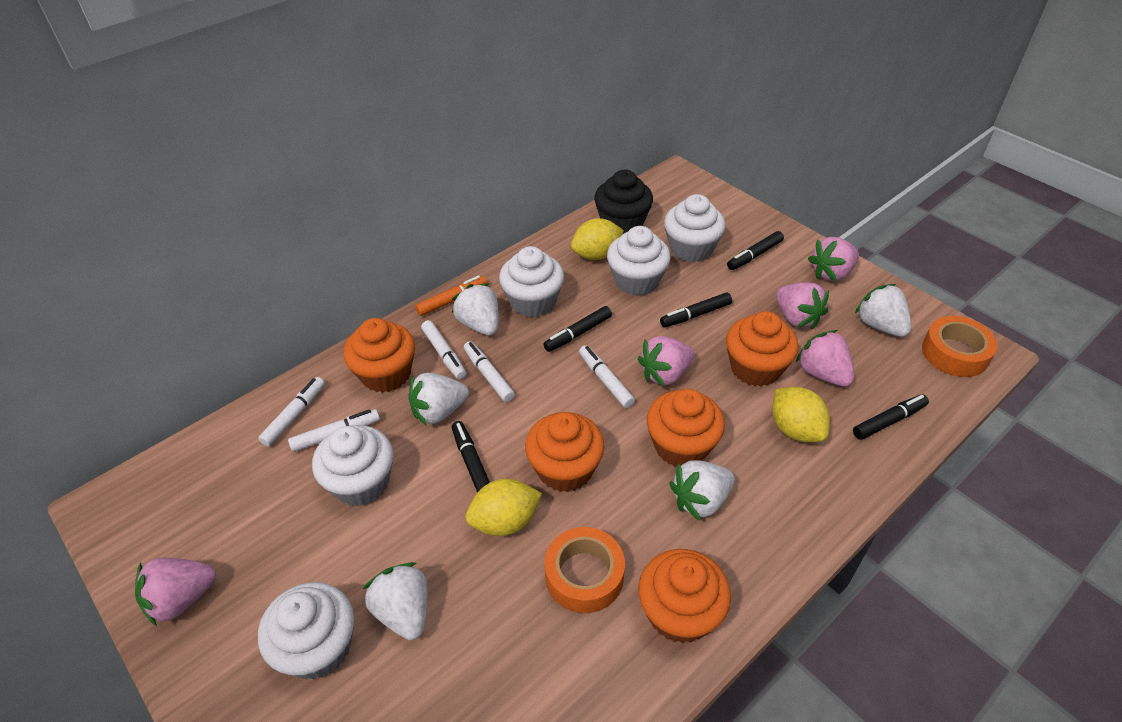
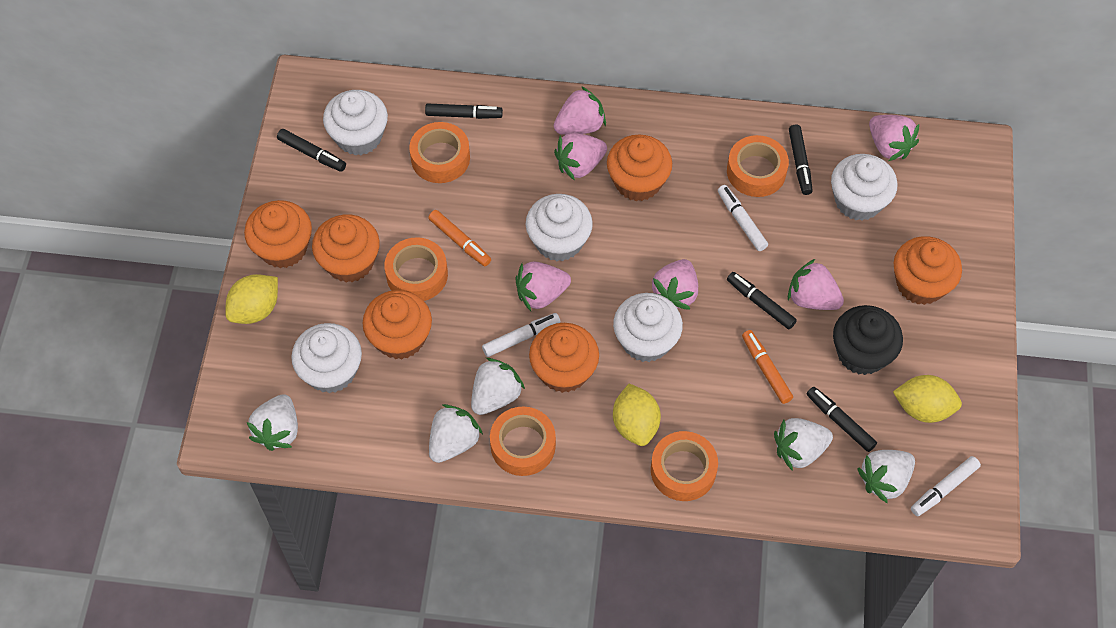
orange cupcake: 5 -> 6
orange marker: 1 -> 2
orange tape: 2 -> 5
pink strawberry: 5 -> 6
white marker: 5 -> 3

